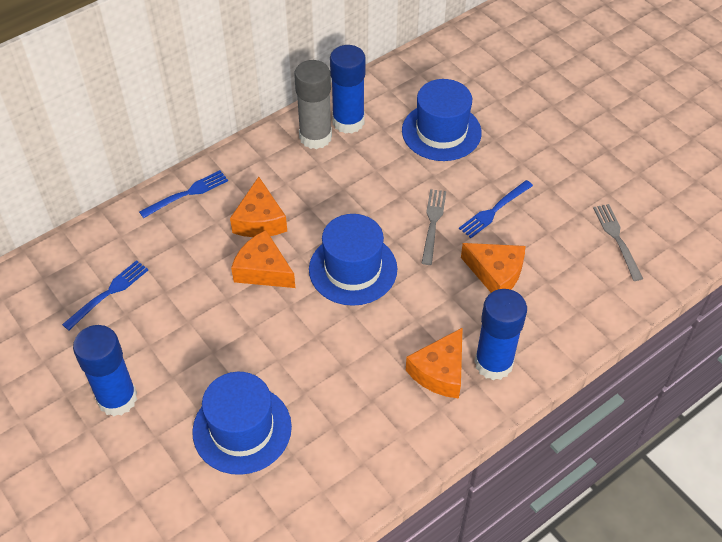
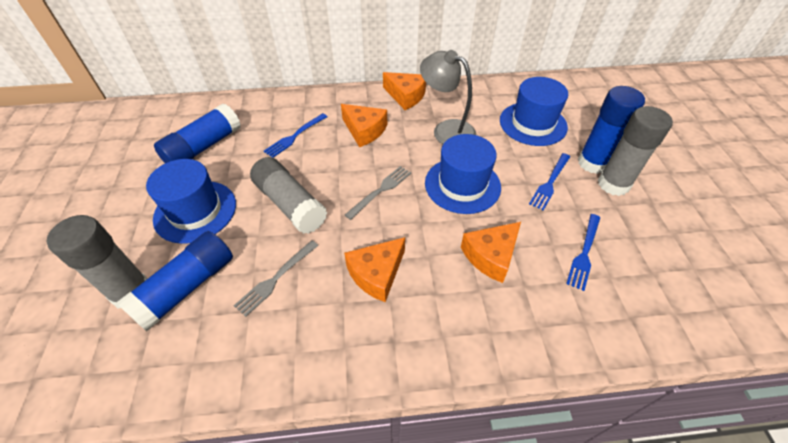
grey glue stick: 1 -> 3
grey lamp: 0 -> 1

